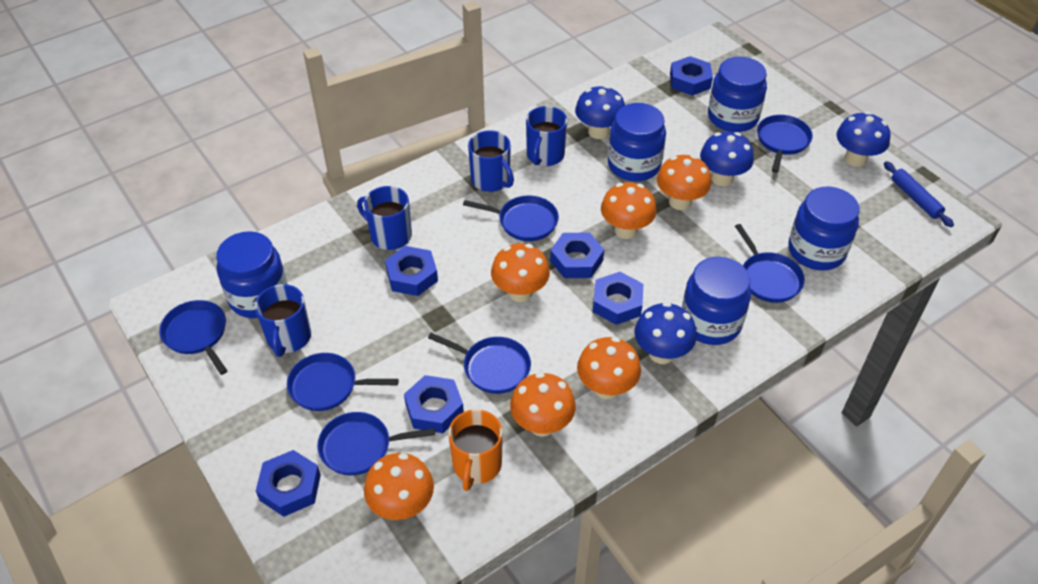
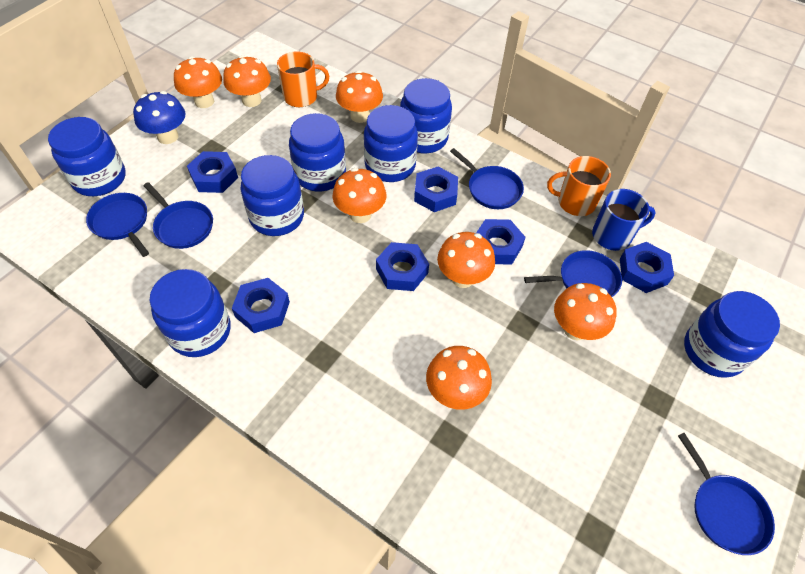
blue jar: 5 -> 7
blue mug: 4 -> 1
blue mushroom: 4 -> 1
blue pan: 7 -> 5
blue rolling pin: 1 -> 0
orange mug: 1 -> 2
orange mushroom: 6 -> 7

